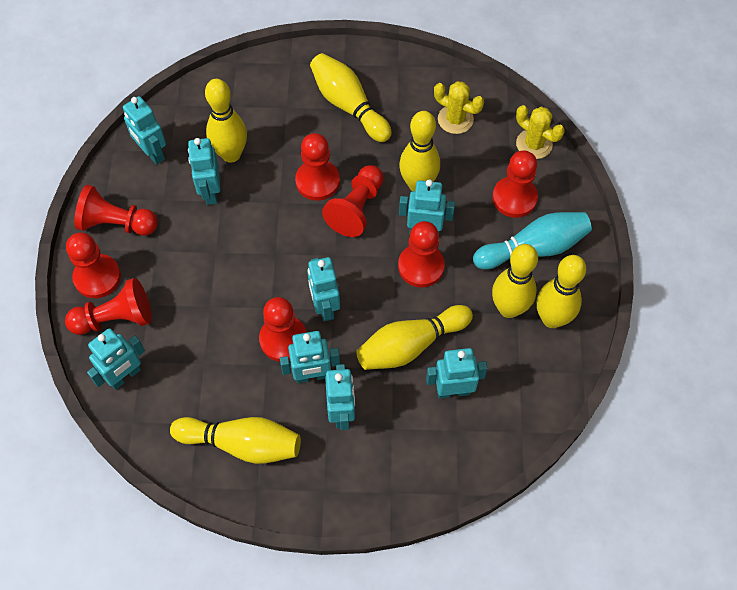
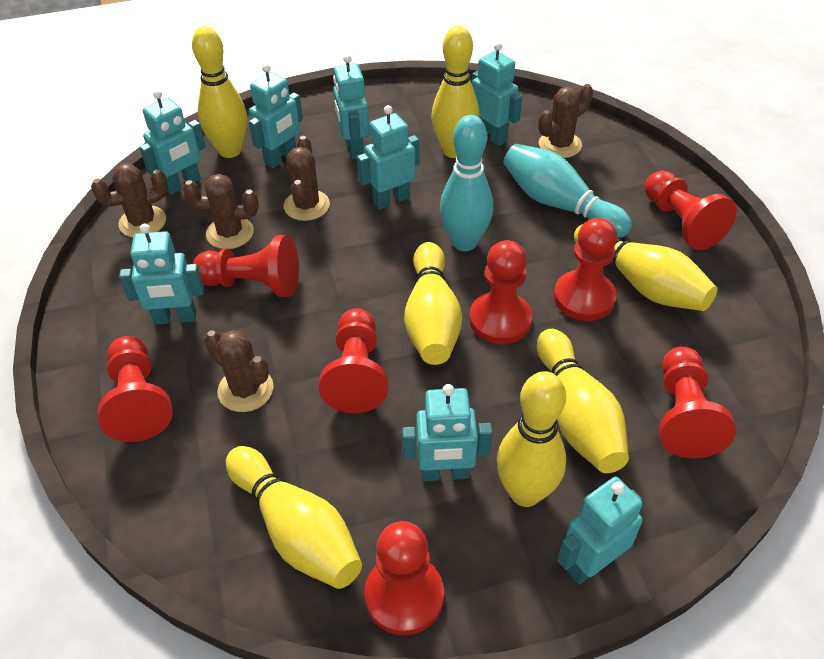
brown cactus: 0 -> 5
turquoise bowling pin: 1 -> 2
yellow cactus: 2 -> 0

